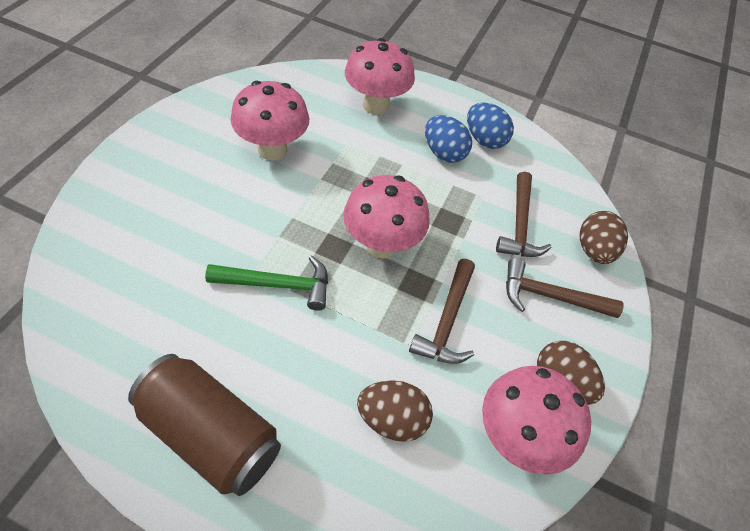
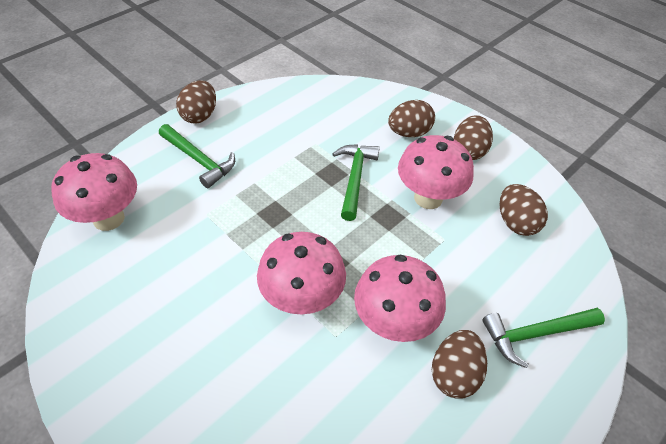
blue egg: 2 -> 0
brown can: 1 -> 0
brown egg: 3 -> 5
brown hammer: 3 -> 0
green hammer: 1 -> 3

